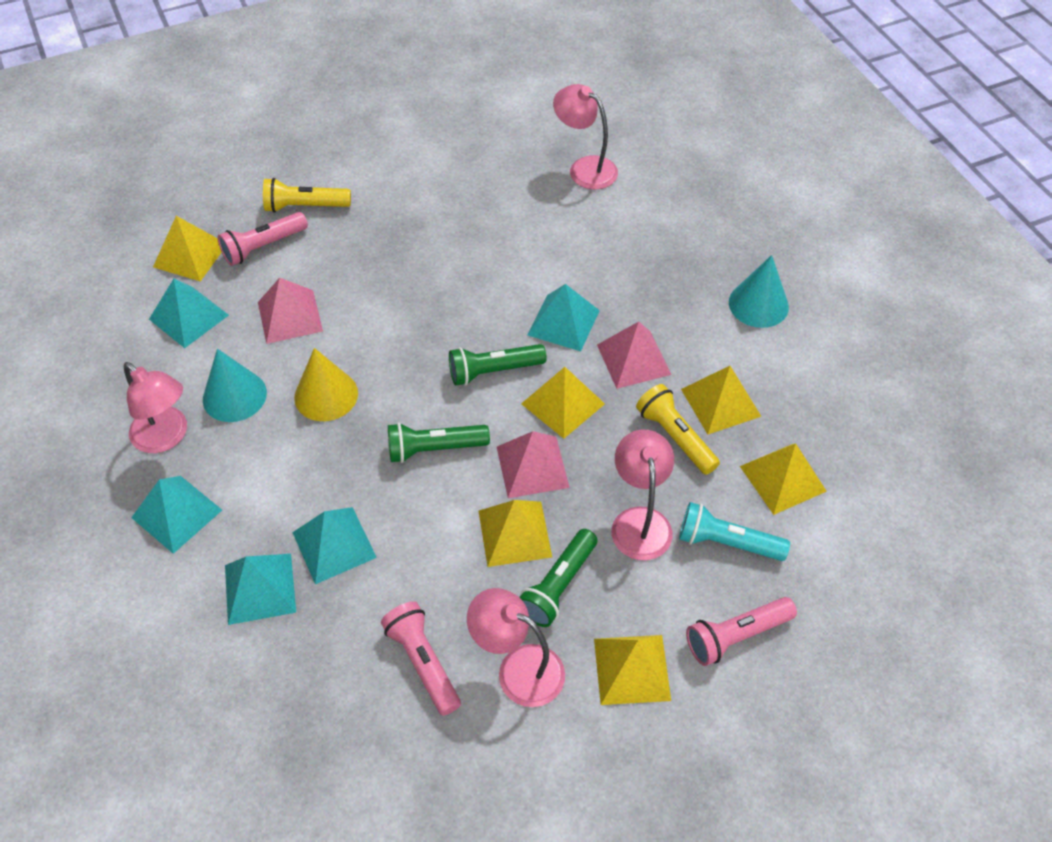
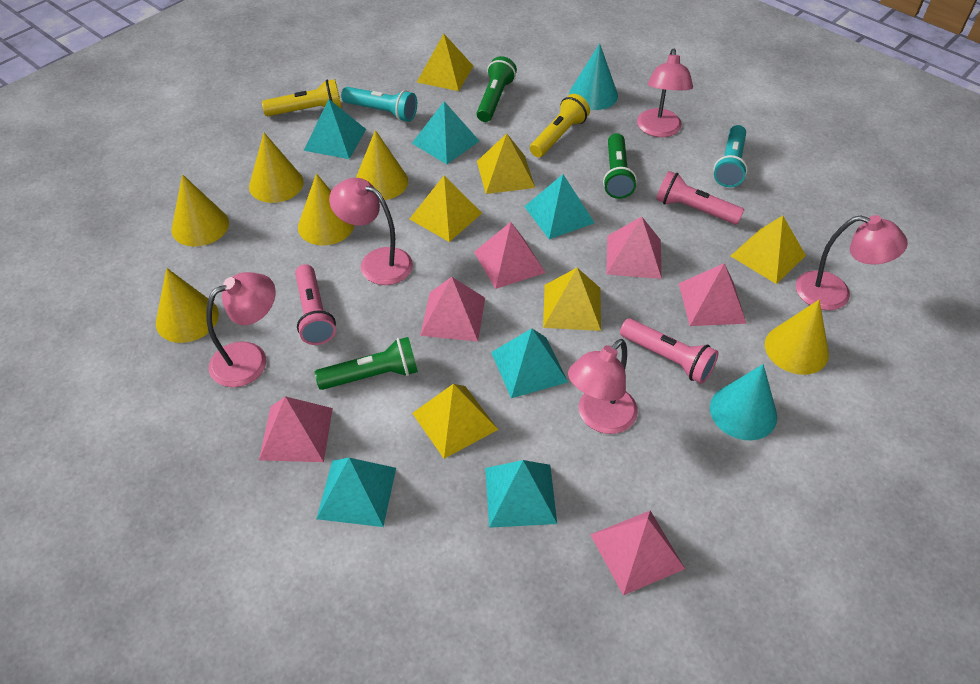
pink lamp: 4 -> 5
pink pyramid: 3 -> 6
turquoise flashlight: 1 -> 2
turquoise pyramid: 5 -> 6
yellow cone: 1 -> 6

